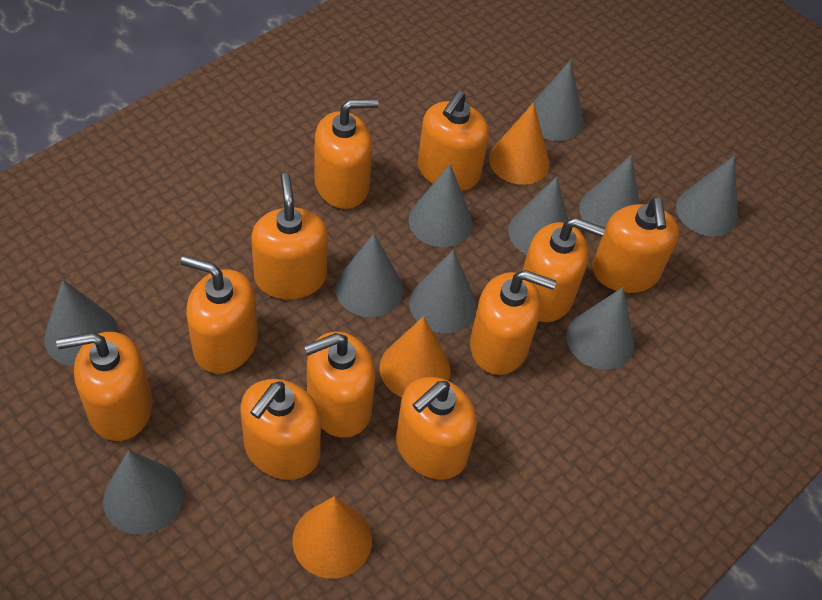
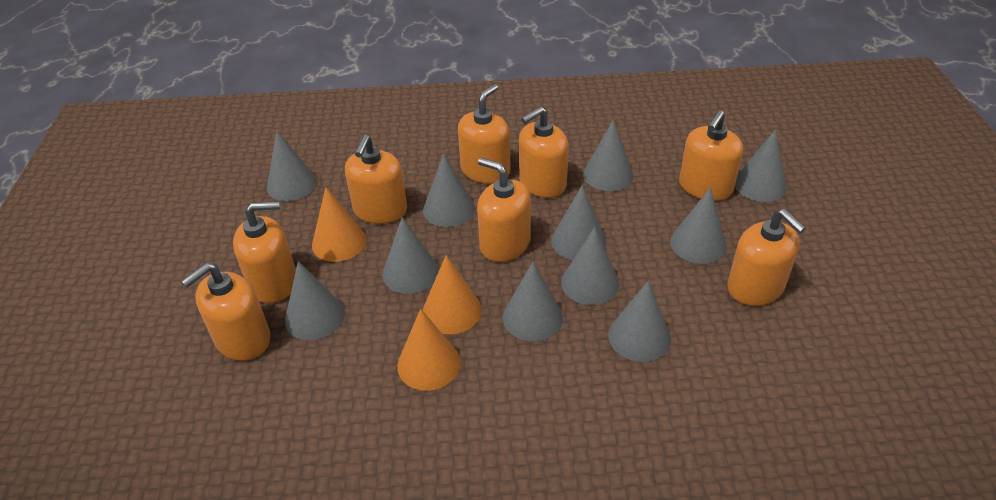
grey cone: 10 -> 11
orange soap dispenser: 11 -> 8

